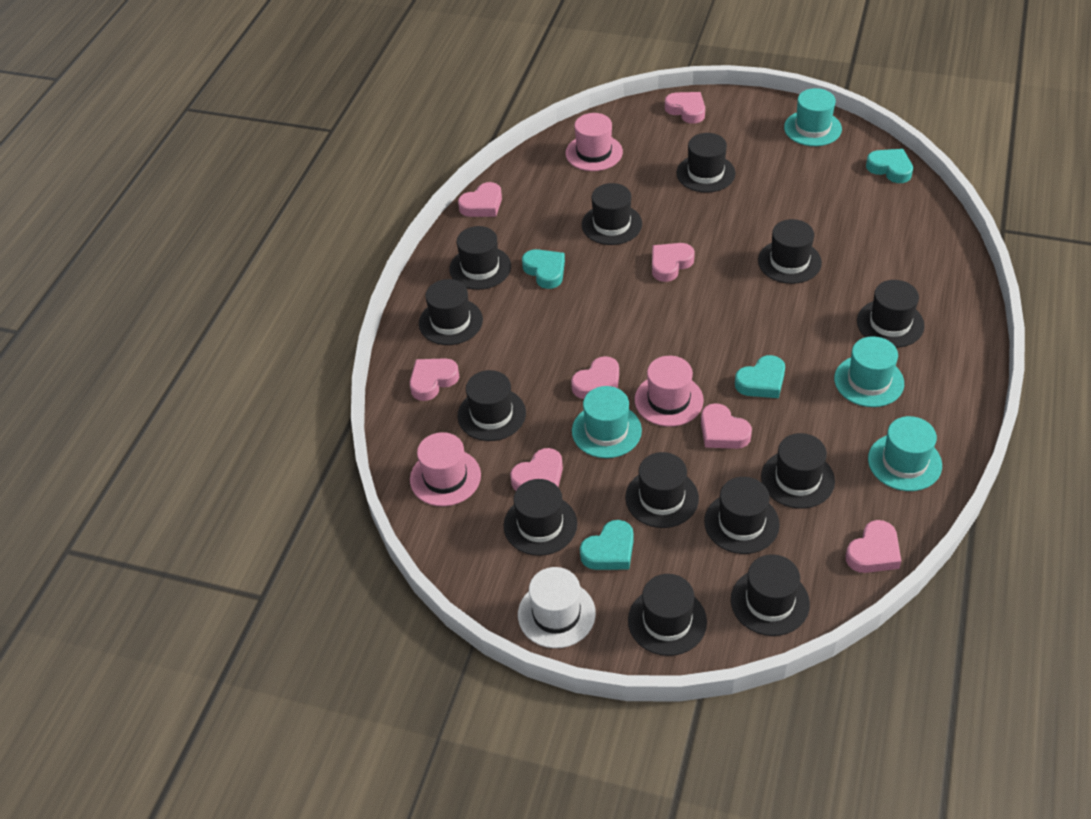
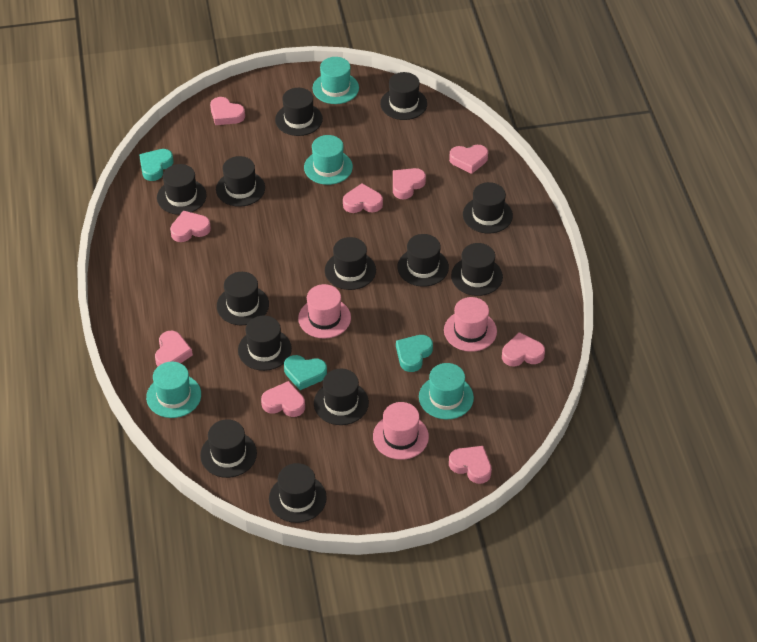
pink heart: 8 -> 9
turquoise heart: 4 -> 3
white hat: 1 -> 0

